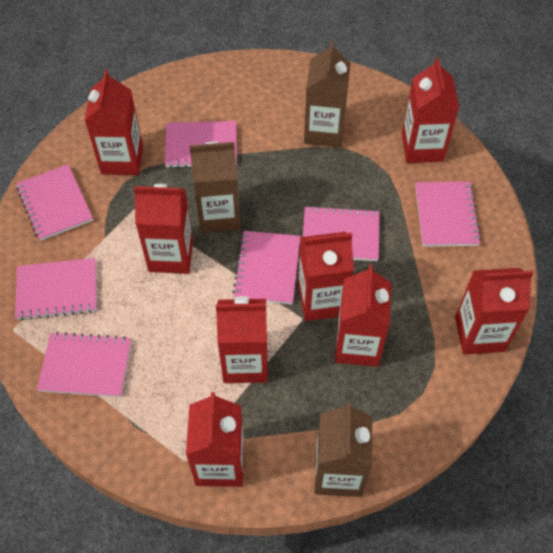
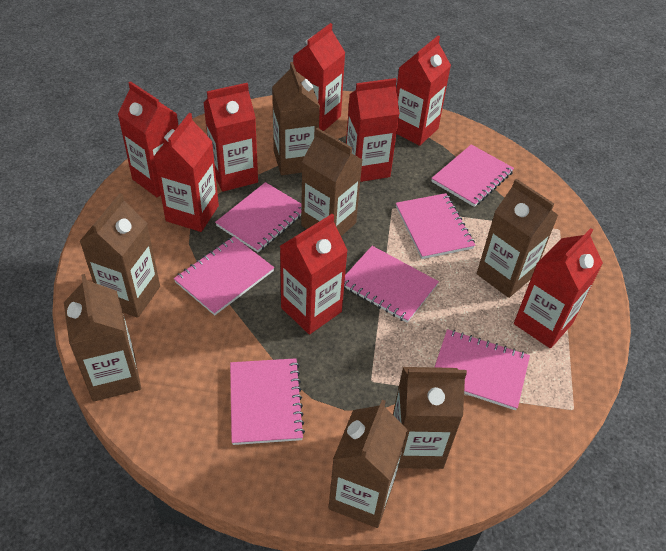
brown carton: 3 -> 7

